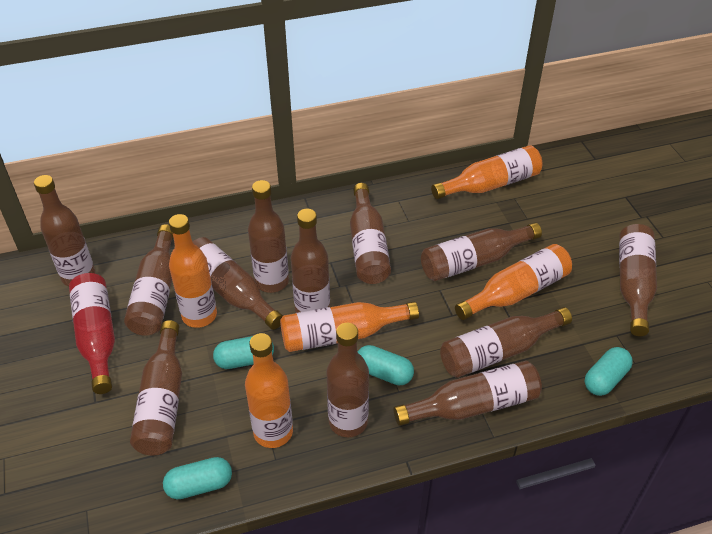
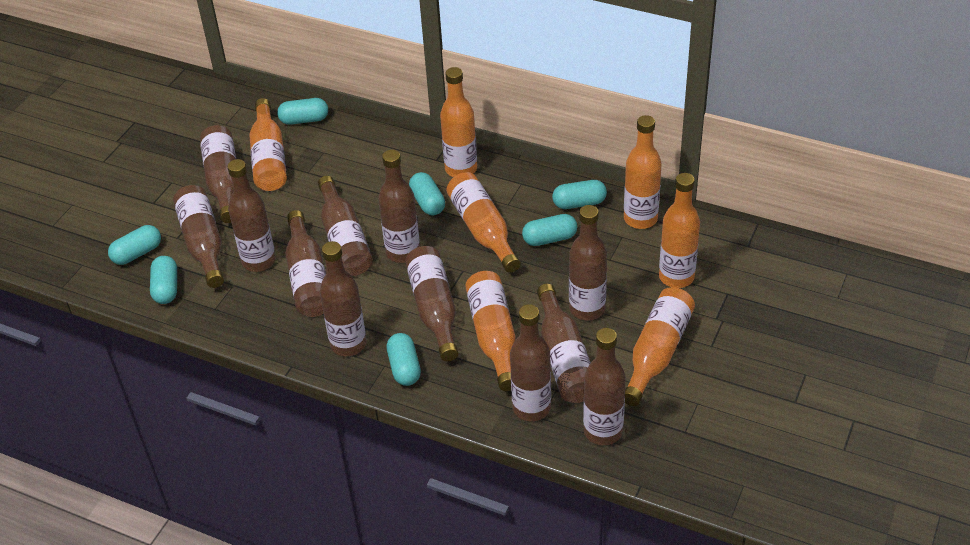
orange bottle: 5 -> 7
red bottle: 1 -> 0
turquoise capsule: 4 -> 7

